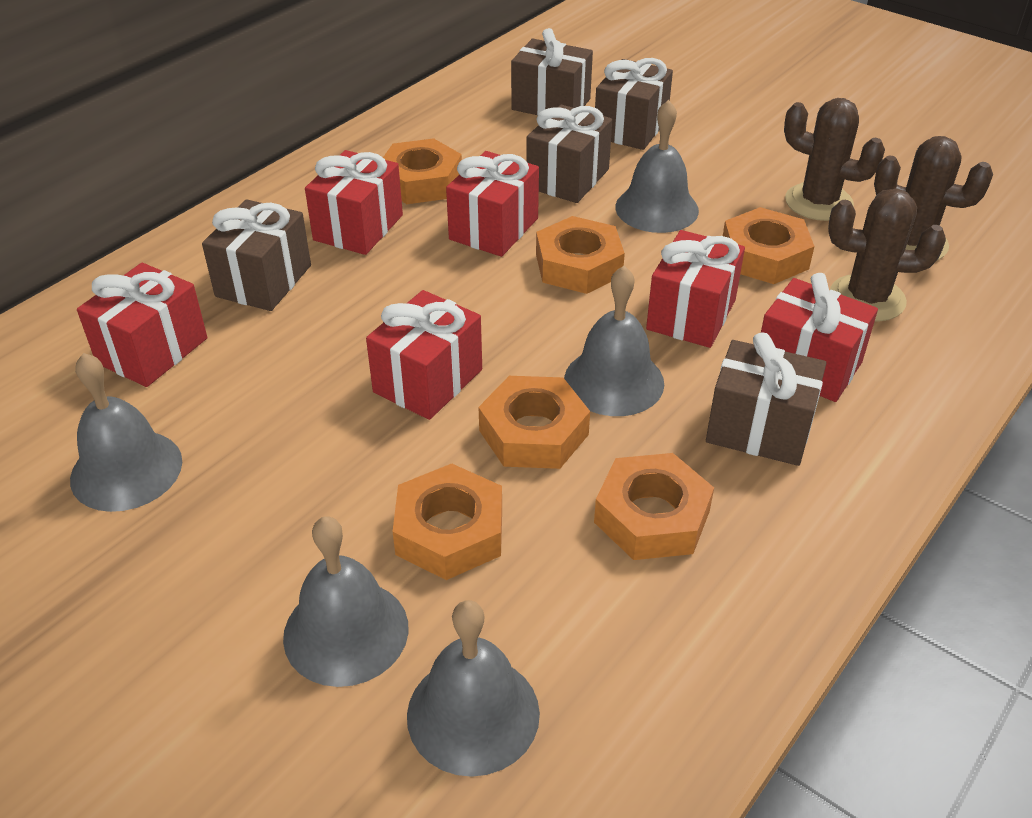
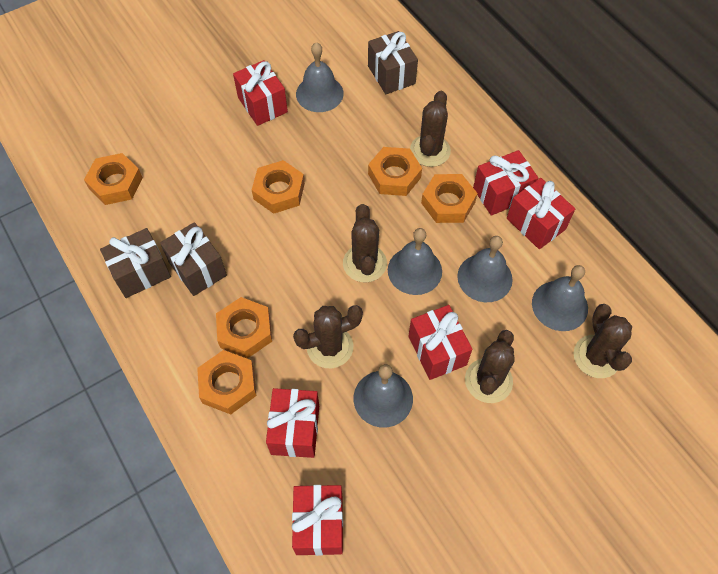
brown cactus: 3 -> 5
brown gift: 5 -> 3

